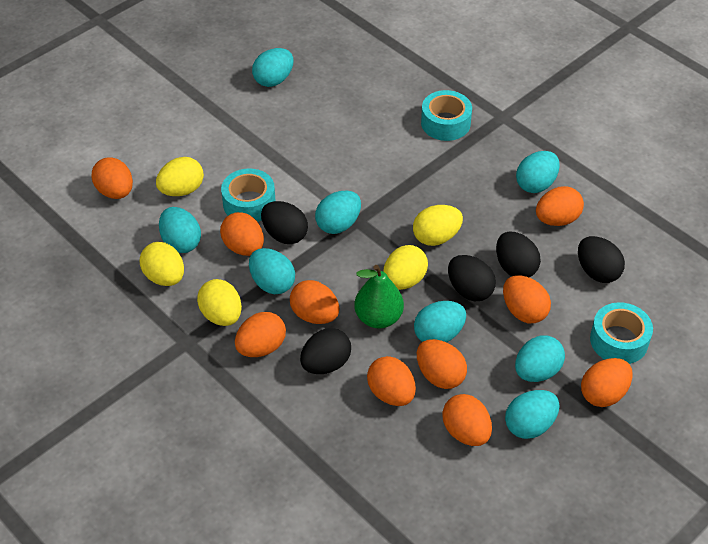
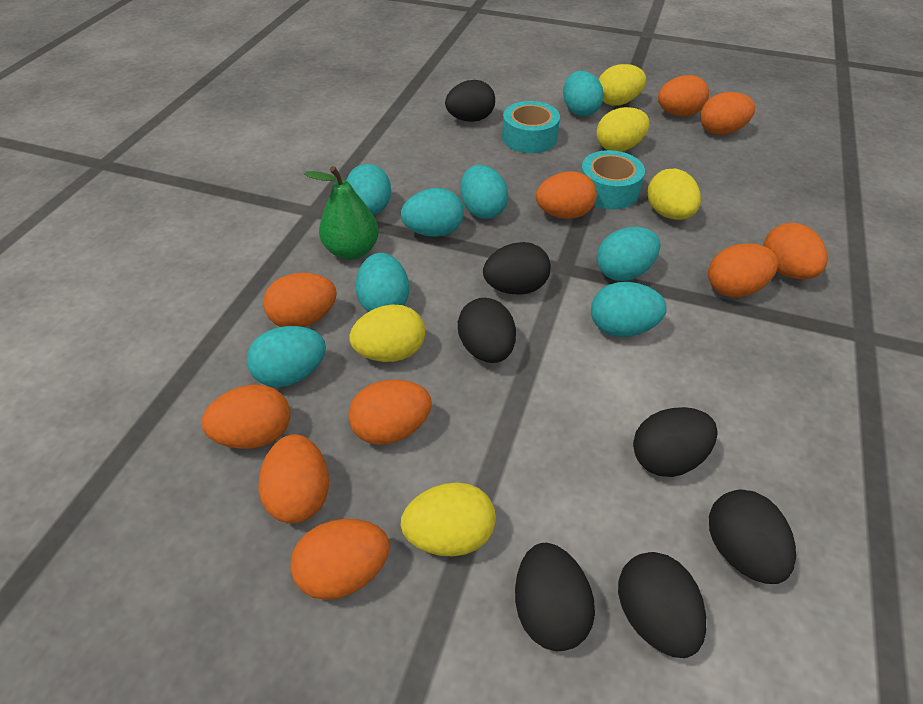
black egg: 5 -> 7
turquoise tape: 3 -> 2

